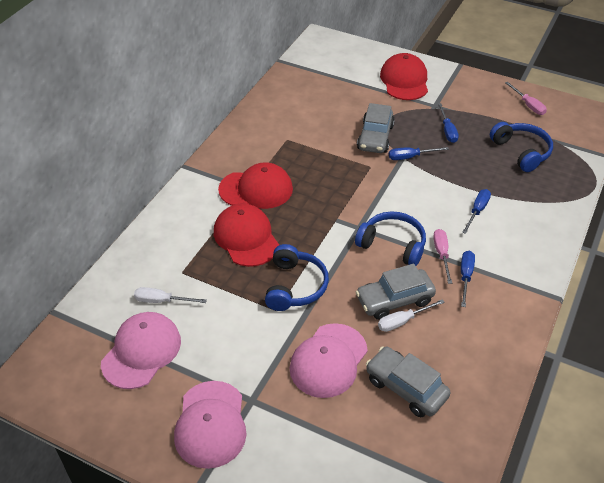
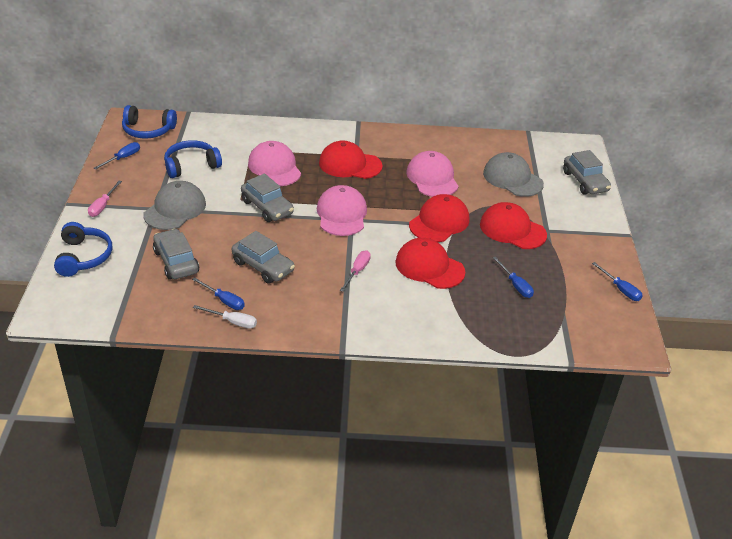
grey cap: 0 -> 2
grey car: 3 -> 4
red cap: 3 -> 4
white screwdriver: 2 -> 1

